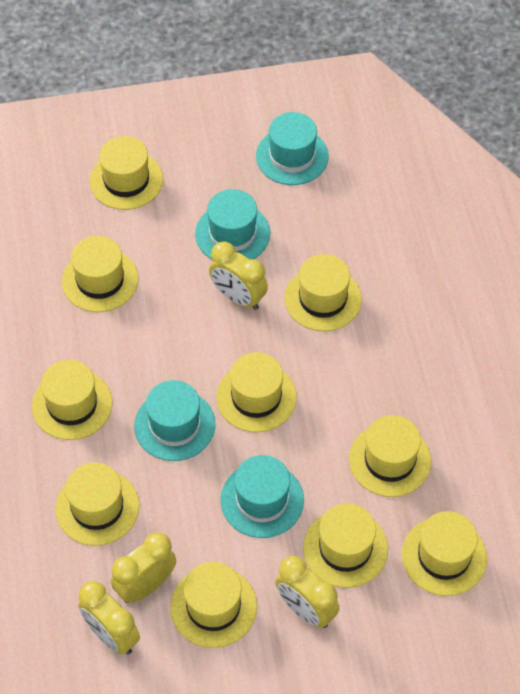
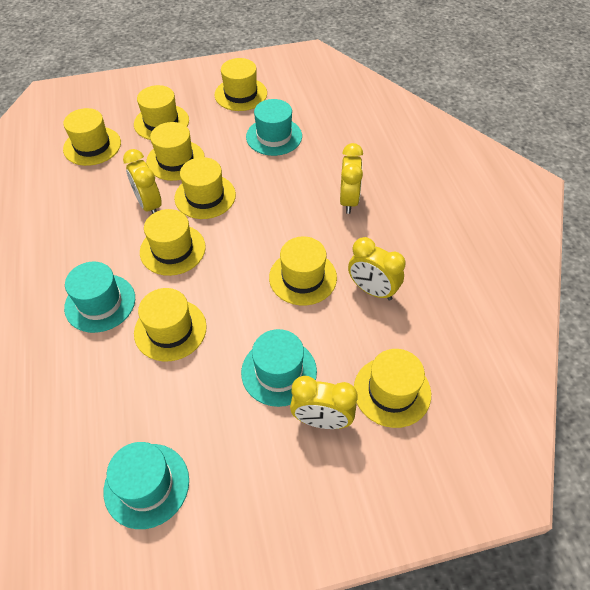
yellow hat: 10 -> 9

